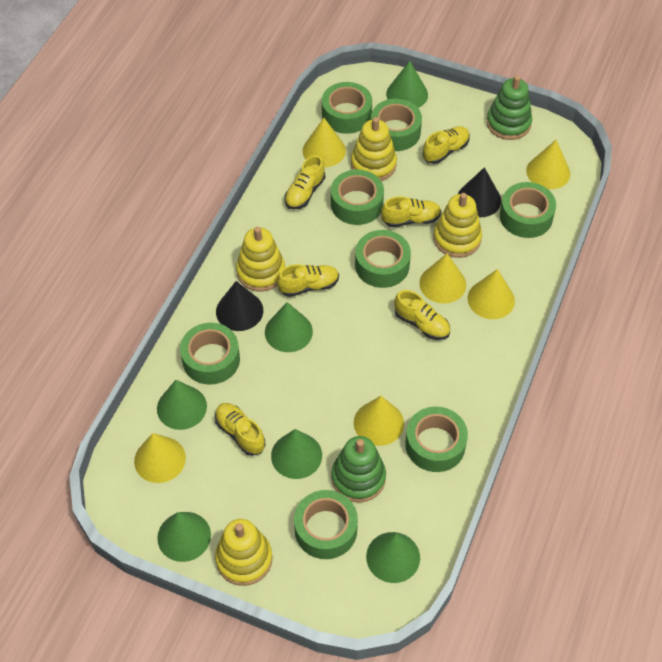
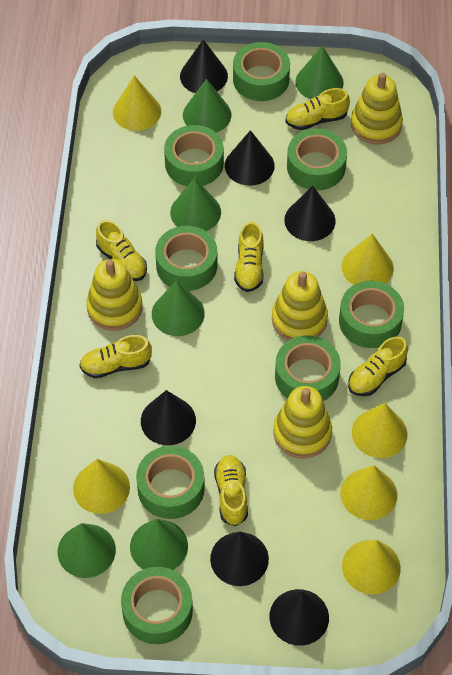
black cone: 2 -> 6
green stacking toy: 2 -> 0

